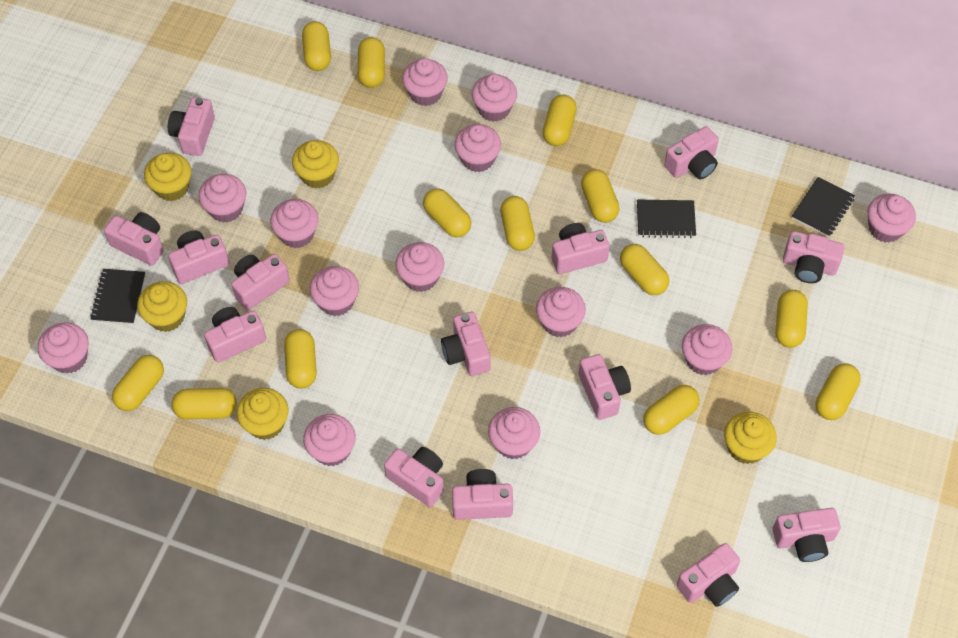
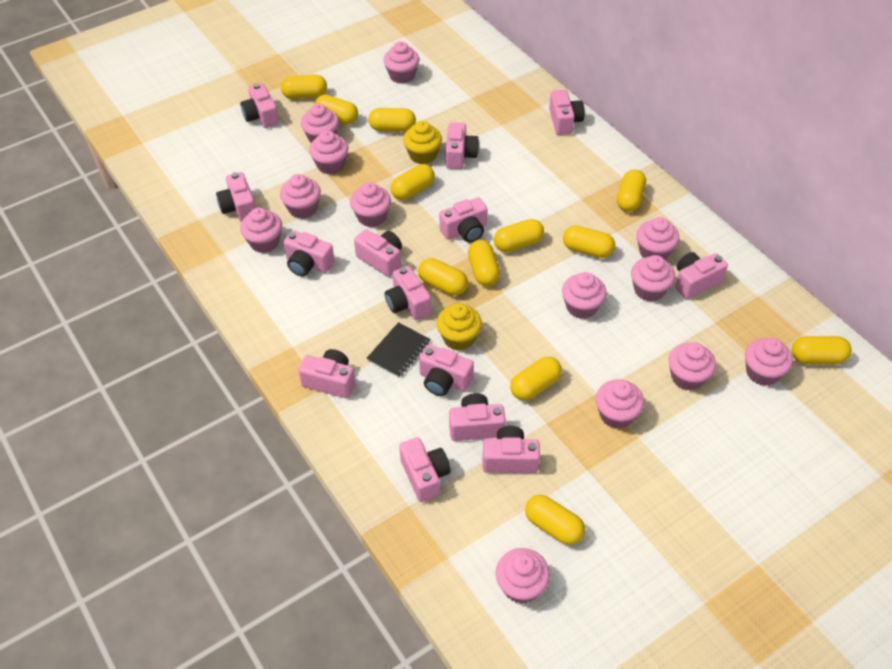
black notebook: 3 -> 1
yellow capsule: 13 -> 12
yellow cupcake: 5 -> 2

